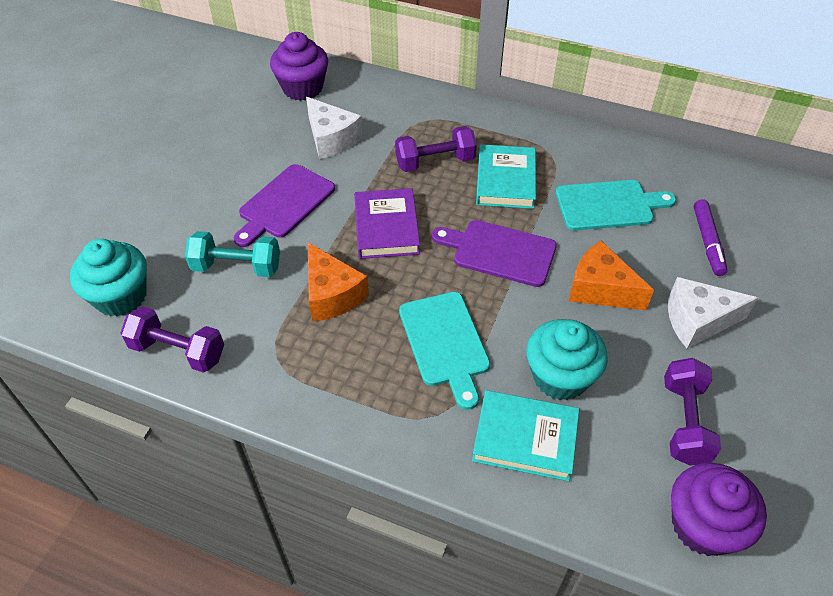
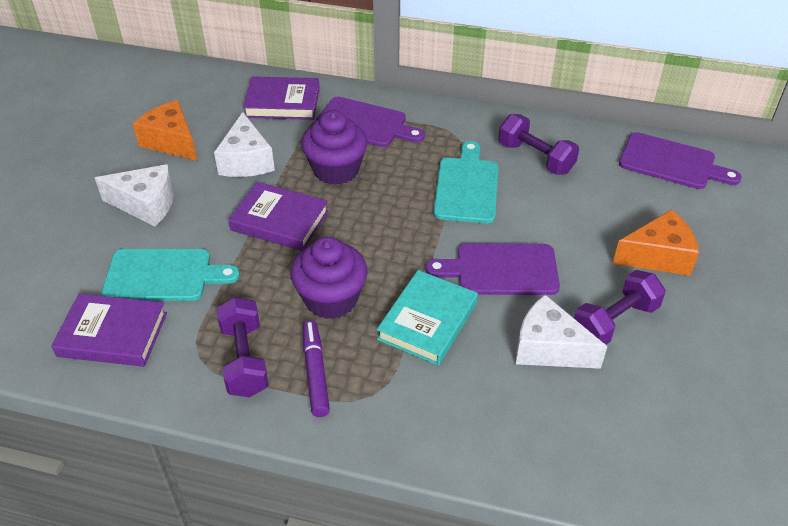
purple book: 1 -> 3
purple cutting board: 2 -> 3
turquoise book: 2 -> 1
turquoise cupcake: 2 -> 0
turquoise dumbbell: 1 -> 0
white cheese: 2 -> 3

